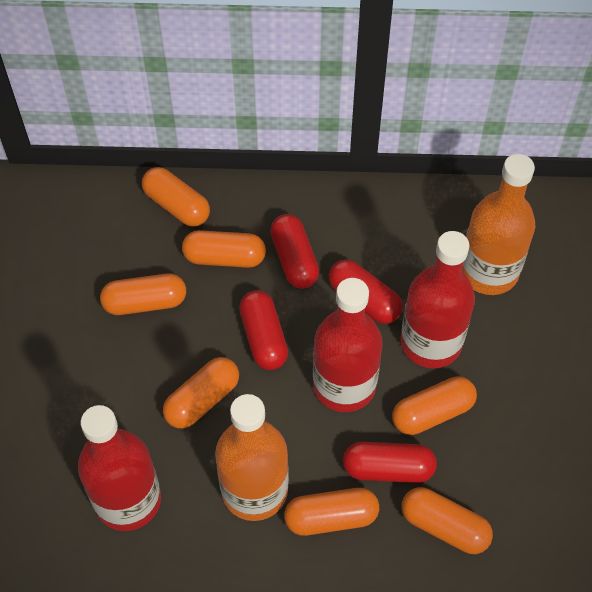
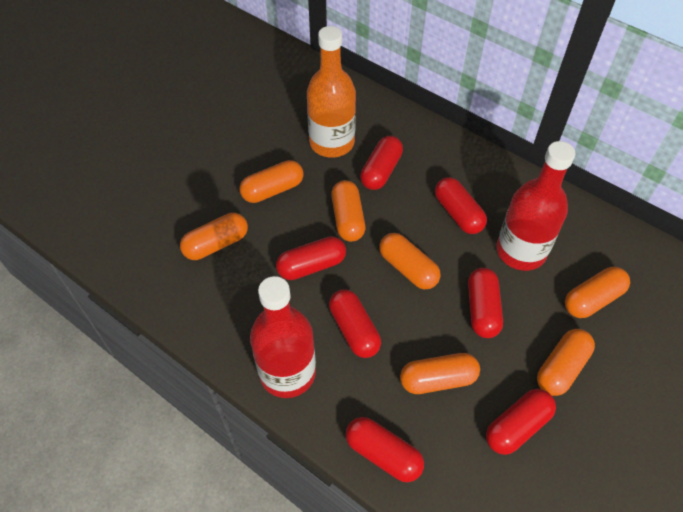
orange bottle: 2 -> 1
red bottle: 3 -> 2
red capsule: 4 -> 7

